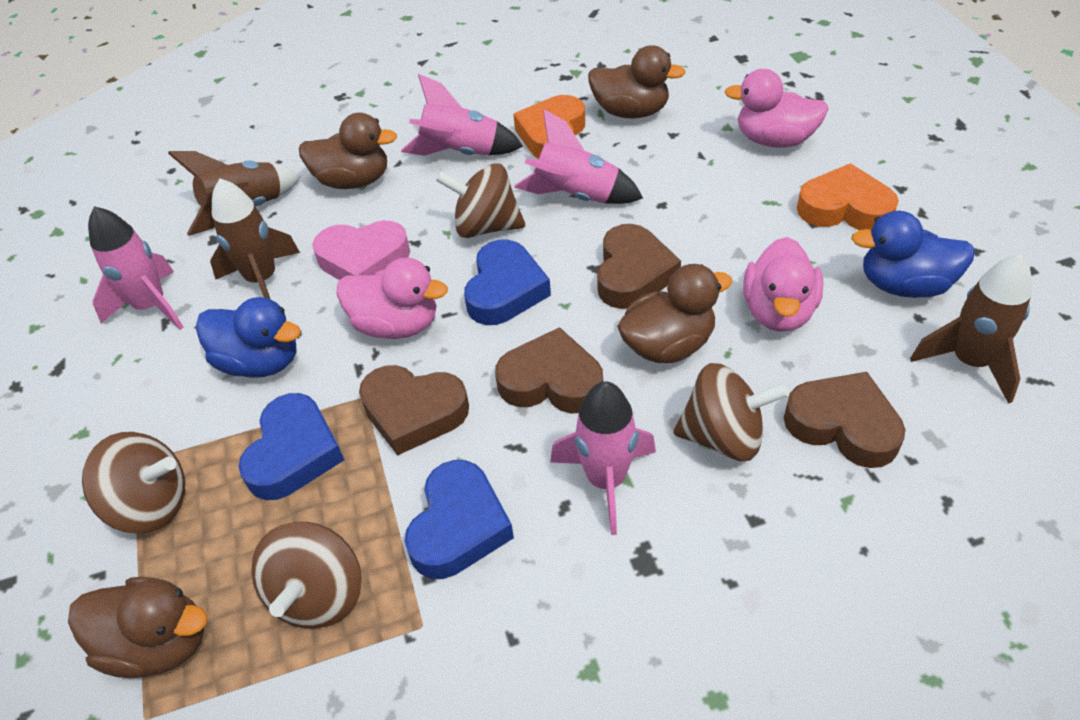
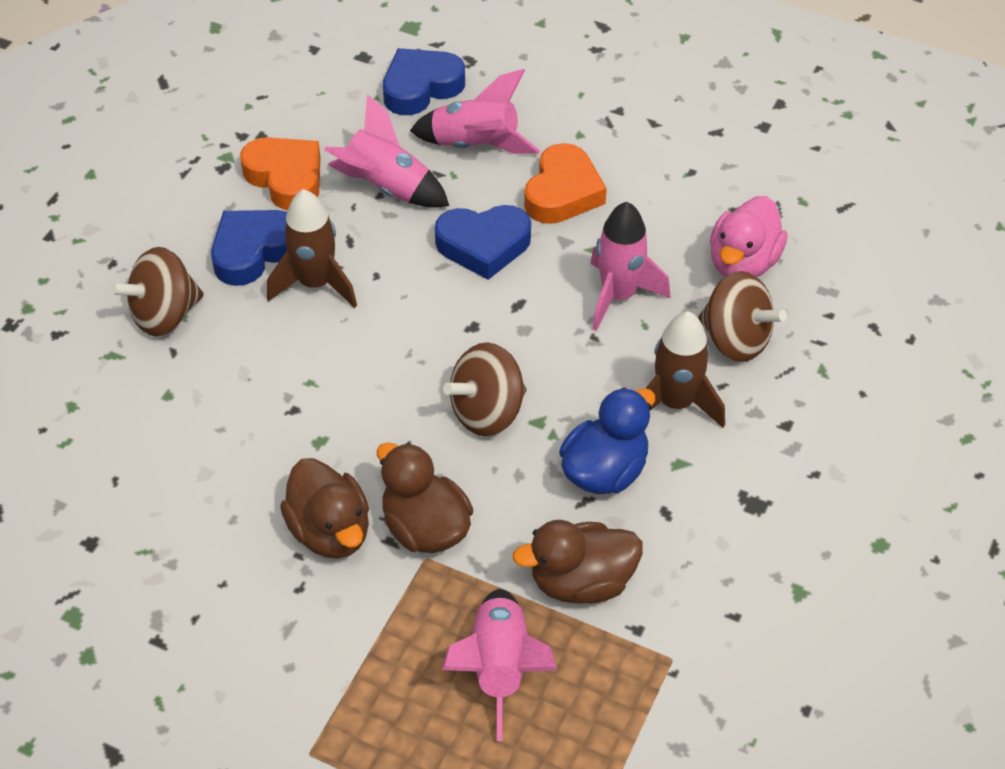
blue duck: 2 -> 1
brown duck: 4 -> 3
brown heart: 4 -> 0
brown rocket: 3 -> 2
brown spinning top: 4 -> 3
pink duck: 3 -> 1
pink heart: 1 -> 0

